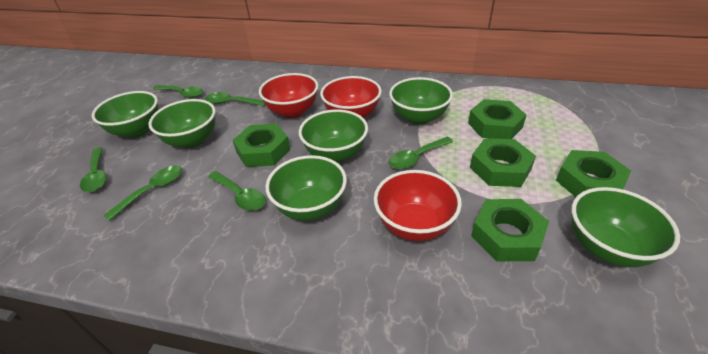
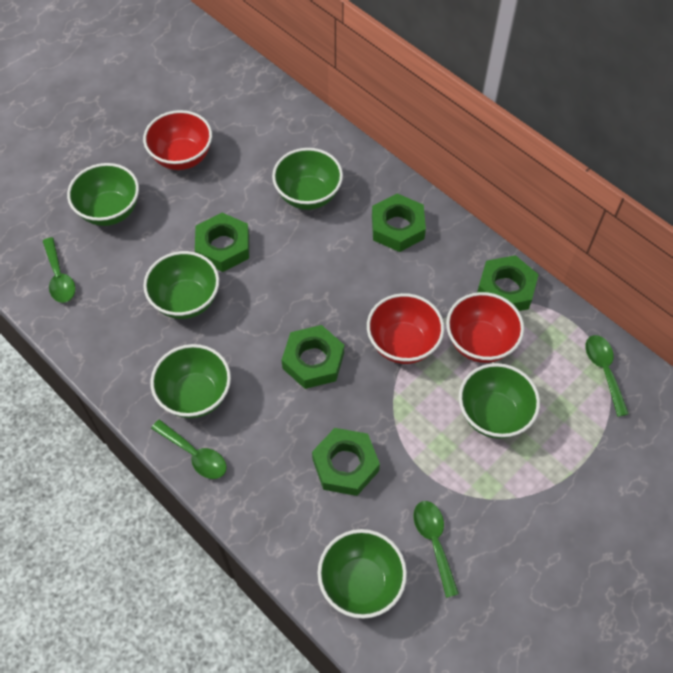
green spoon: 6 -> 4

